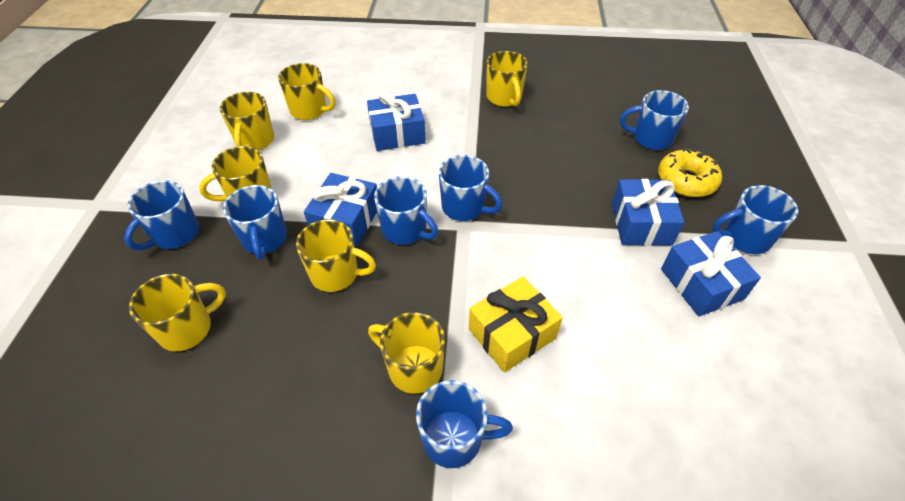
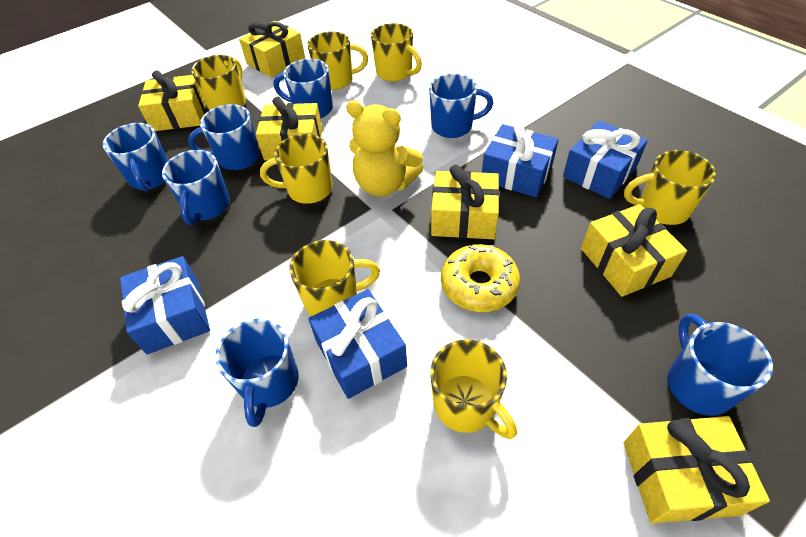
yellow gift: 1 -> 6
yellow teddy bear: 0 -> 1

